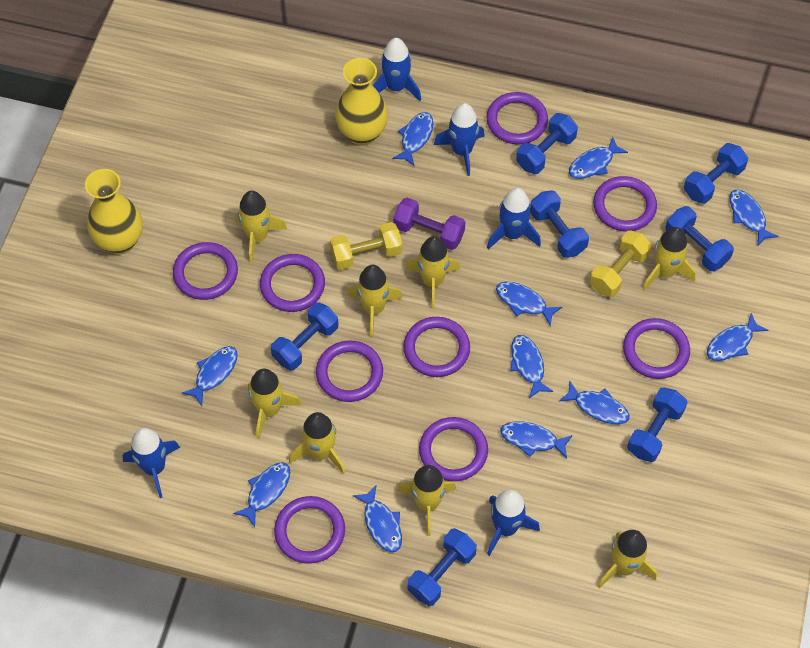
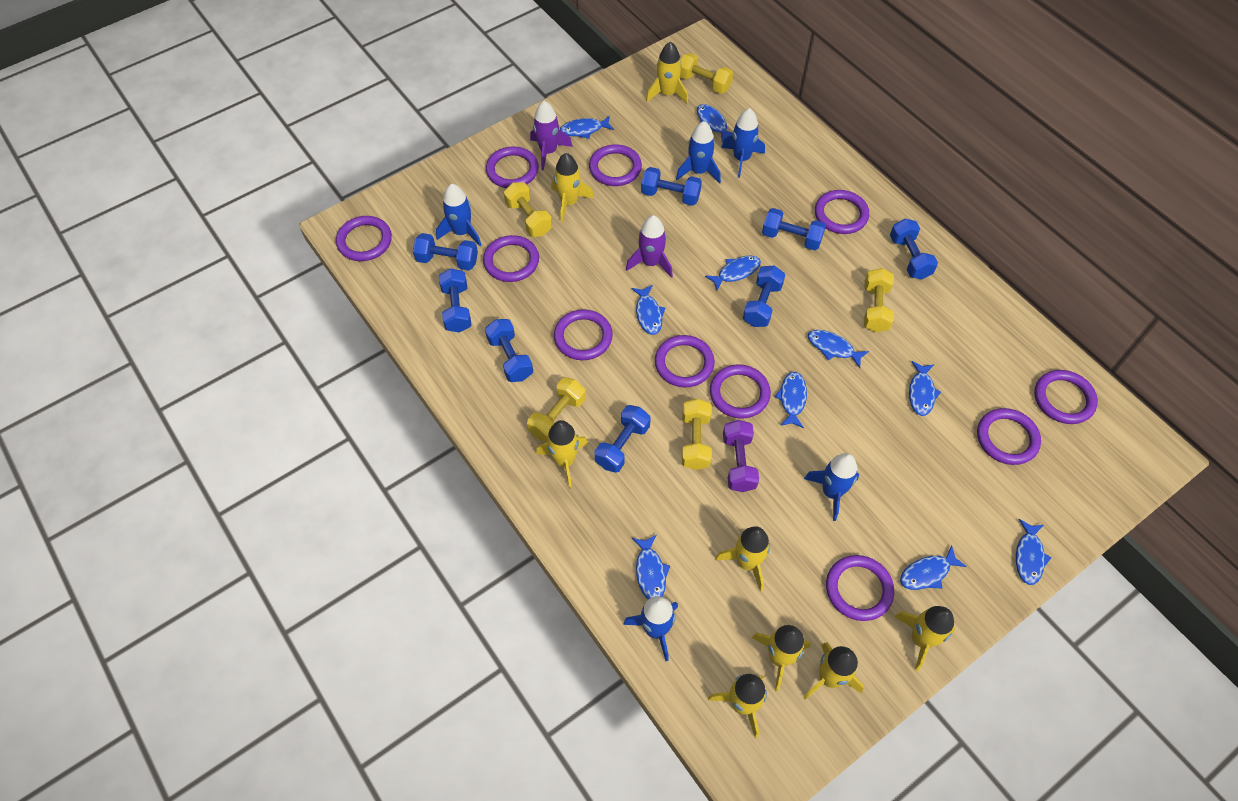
blue dumbbell: 7 -> 8
blue fish: 11 -> 10
purple ring: 9 -> 11
purple rocket: 0 -> 2
yellow dumbbell: 2 -> 5
yellow vase: 2 -> 0

